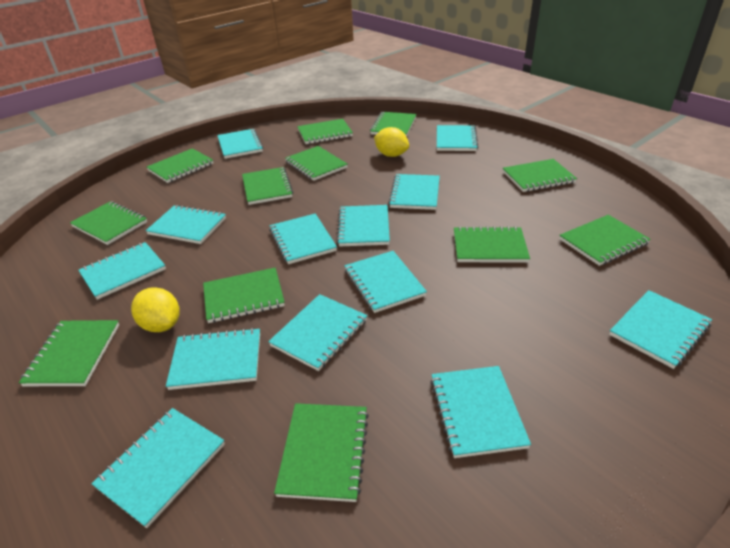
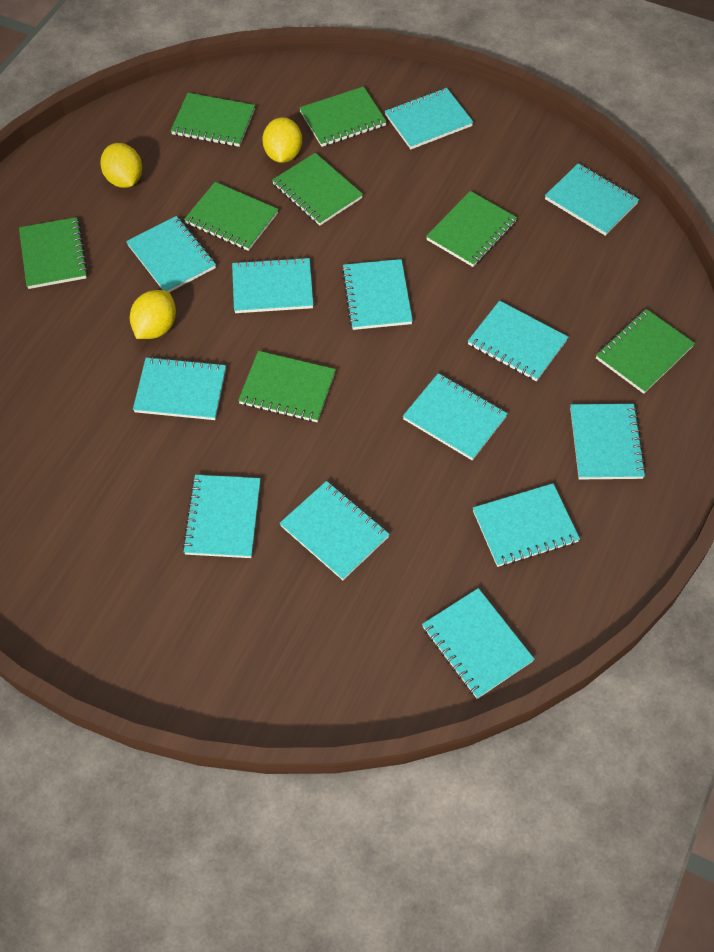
green notebook: 12 -> 8
yellow lemon: 2 -> 3

